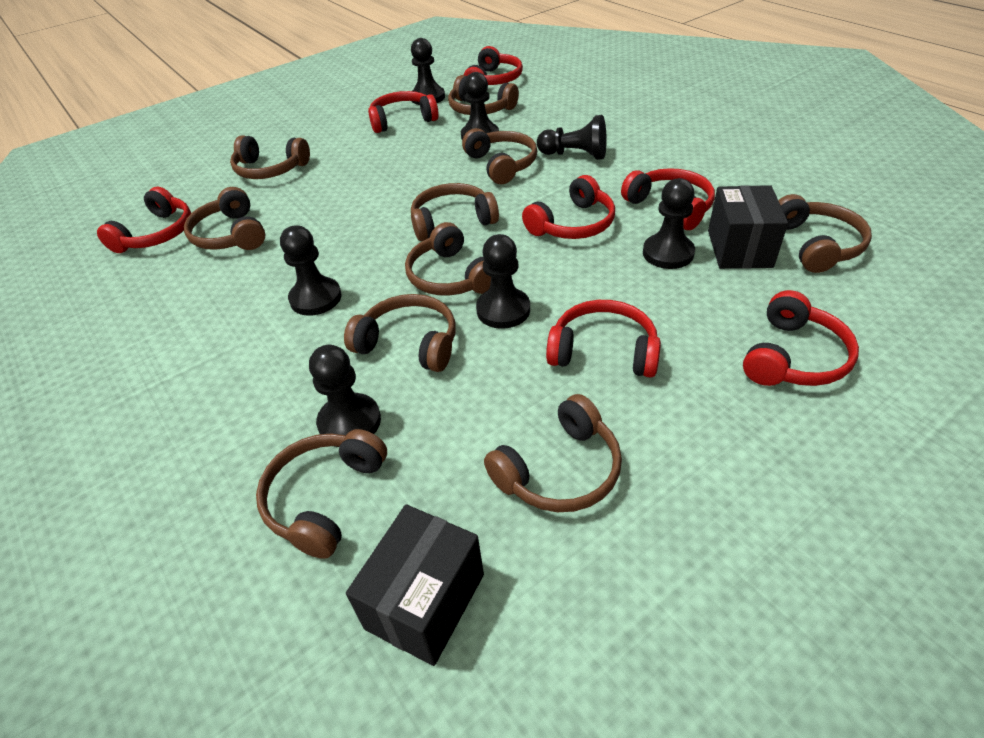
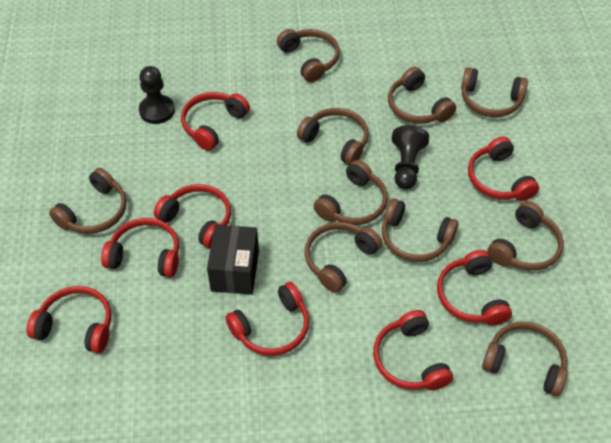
black box: 2 -> 1
black pawn: 7 -> 2
red headphones: 7 -> 8

